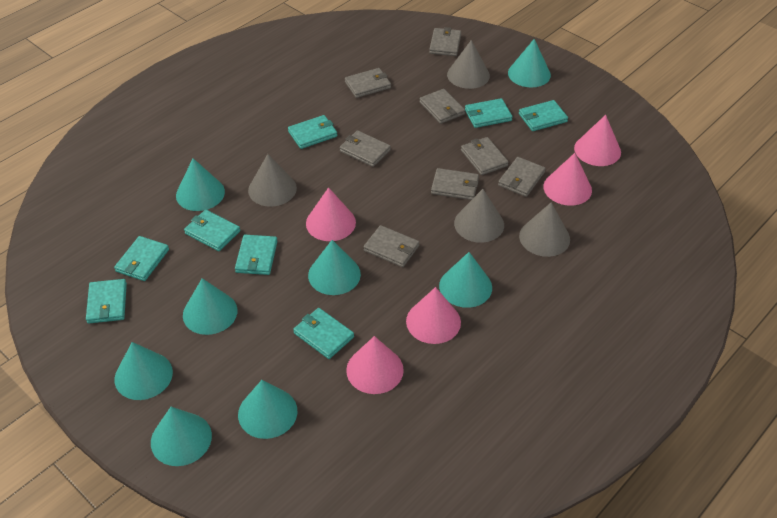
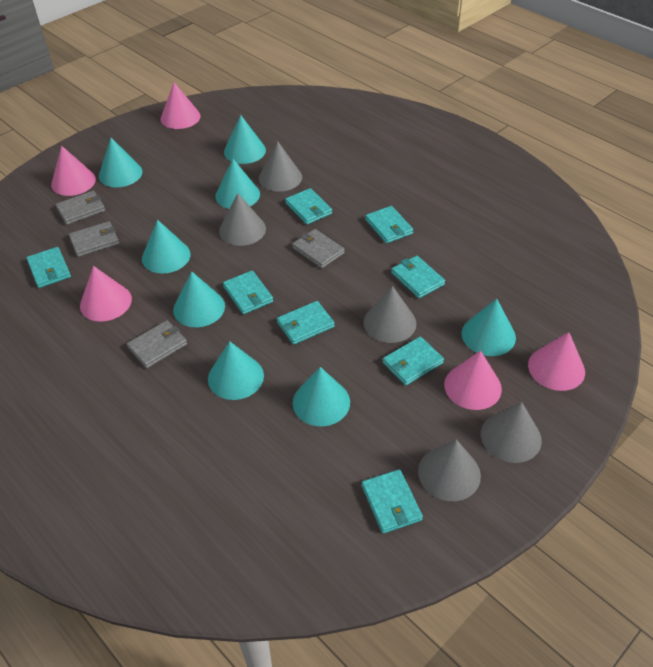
grey cone: 4 -> 5
grey wallet: 8 -> 4

